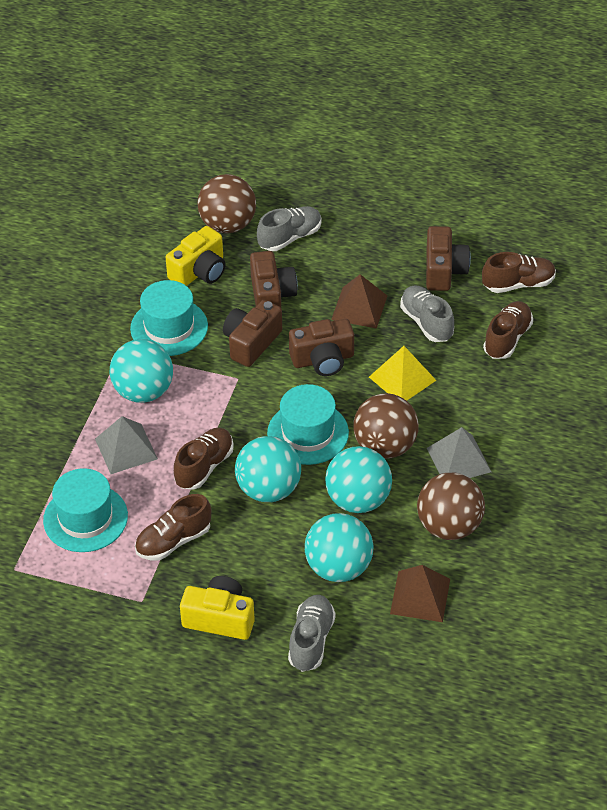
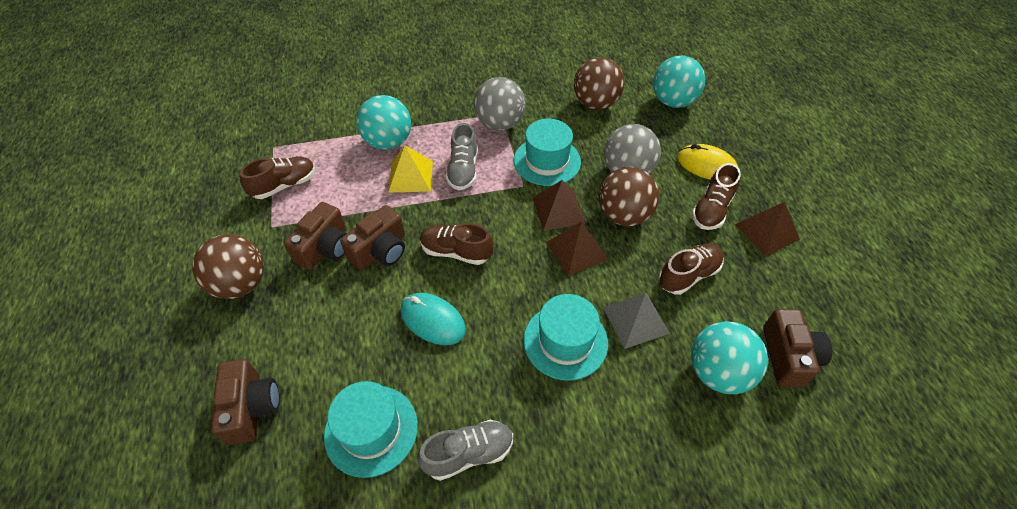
brown pyramid: 2 -> 3
grey ball: 0 -> 2
grey pyramid: 2 -> 1
grey shoe: 3 -> 2
turquoise ball: 4 -> 3
turquoise mouse: 0 -> 1
yellow camera: 2 -> 0
yellow mouse: 0 -> 1

